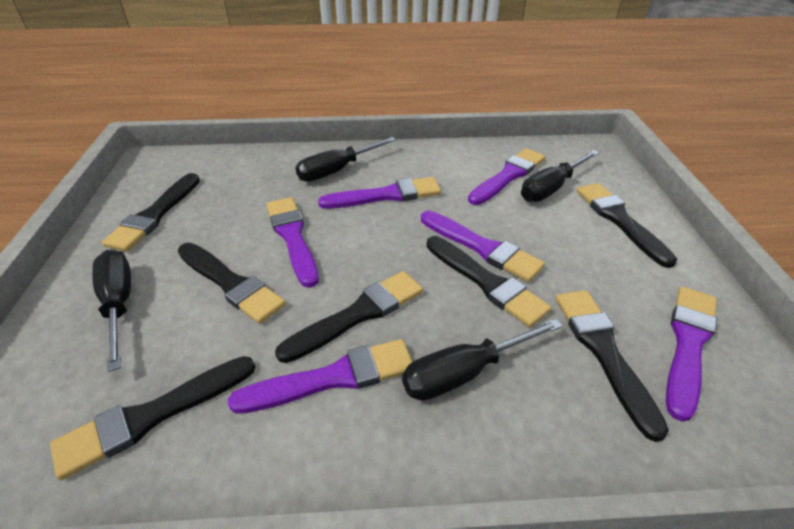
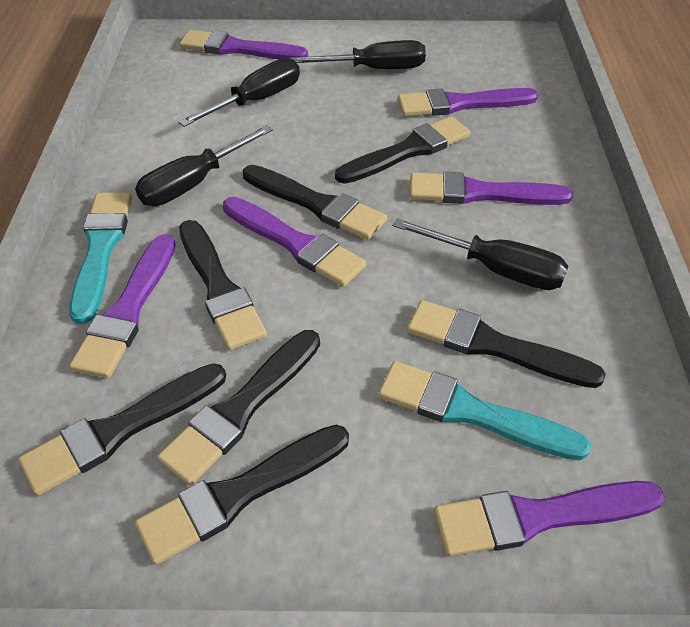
turquoise brush: 0 -> 2

